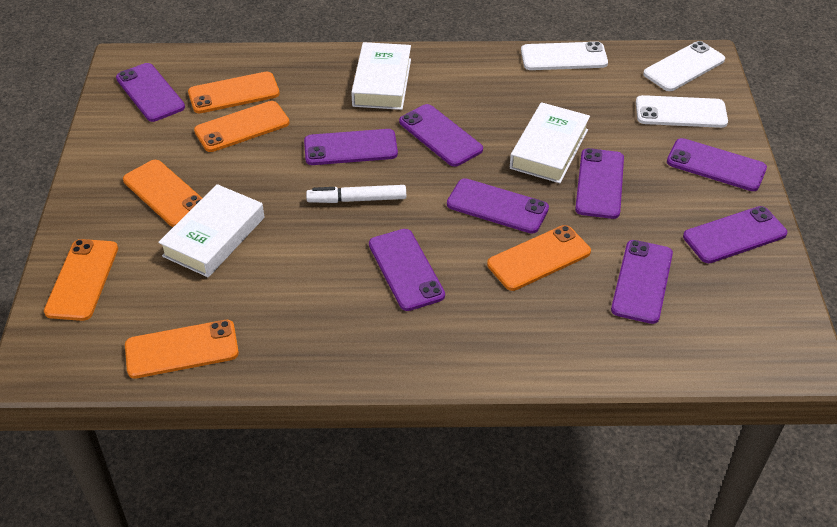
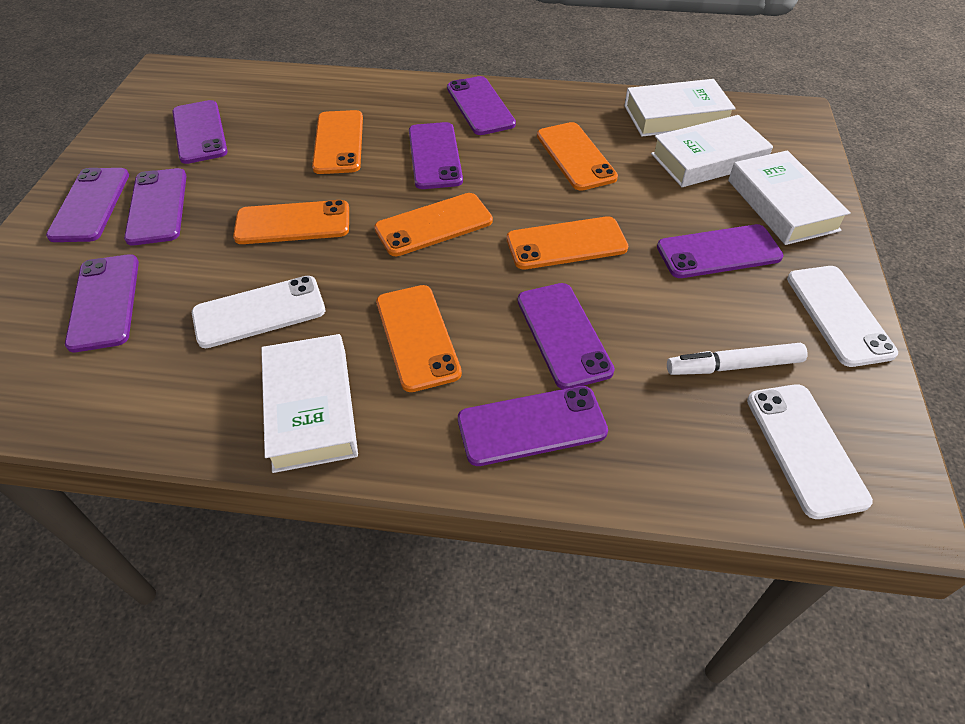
white book: 3 -> 4

